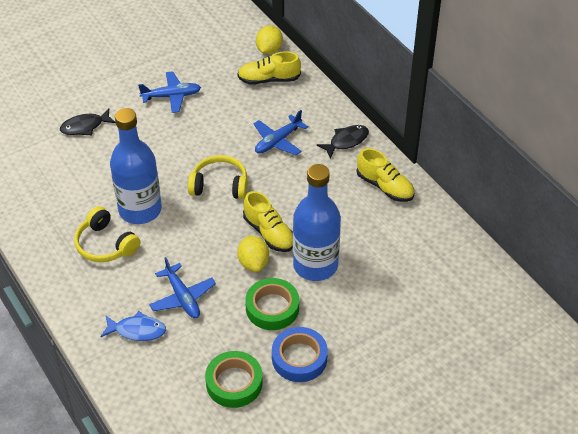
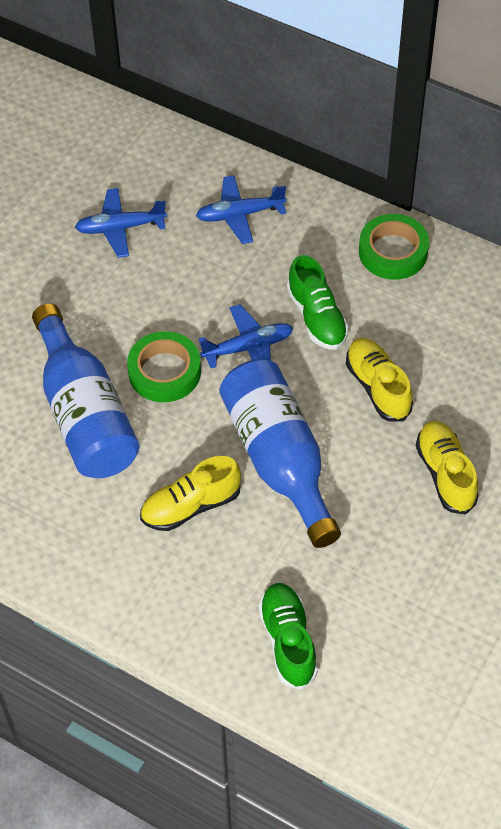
black fish: 2 -> 0
blue fish: 1 -> 0
blue tape: 1 -> 0
green shoe: 0 -> 2
yellow headphones: 2 -> 0
yellow lemon: 2 -> 0

